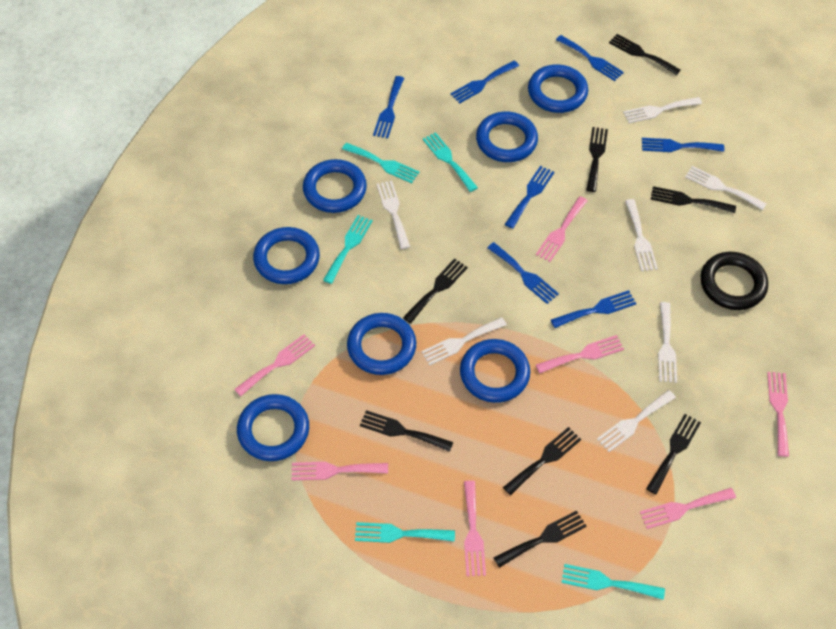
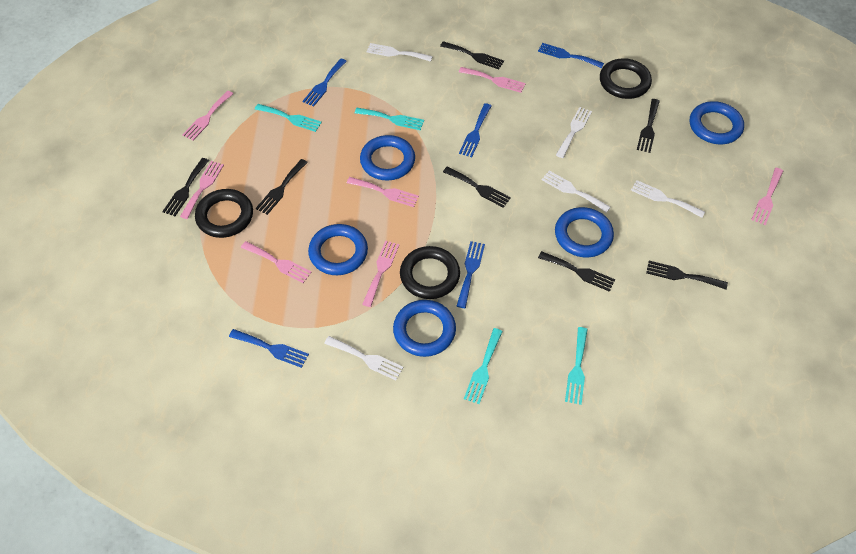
black fork: 8 -> 7
black ring: 1 -> 3
blue fork: 7 -> 5
blue ring: 7 -> 5
turquoise fork: 5 -> 4
white fork: 7 -> 5

